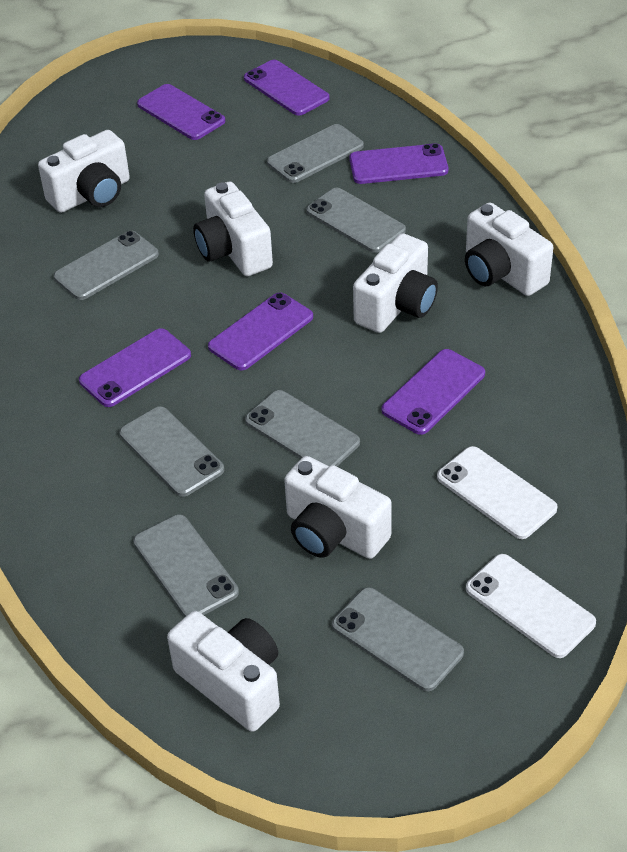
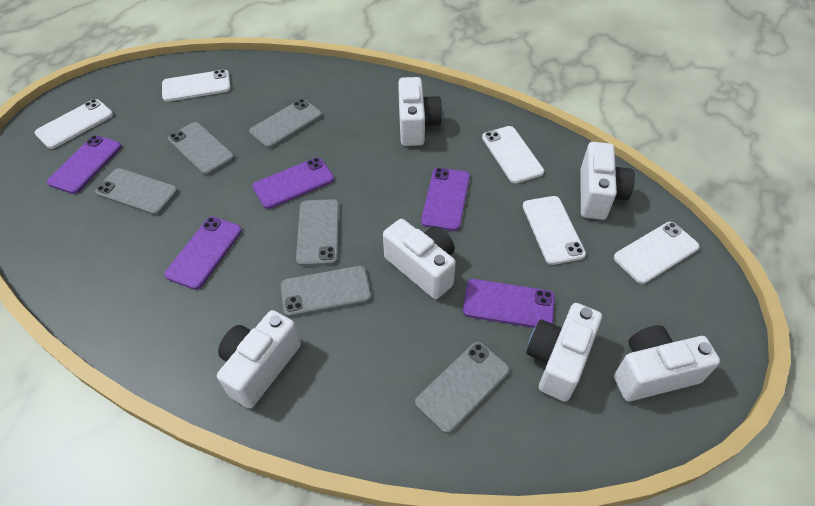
grey phone: 7 -> 6
purple phone: 6 -> 5
white phone: 2 -> 5

